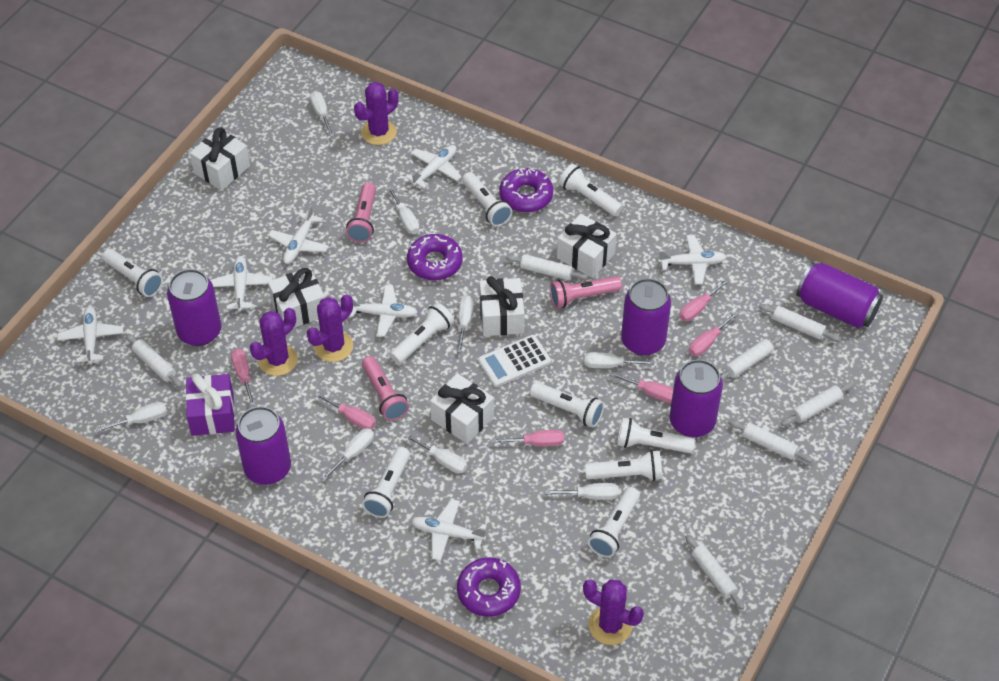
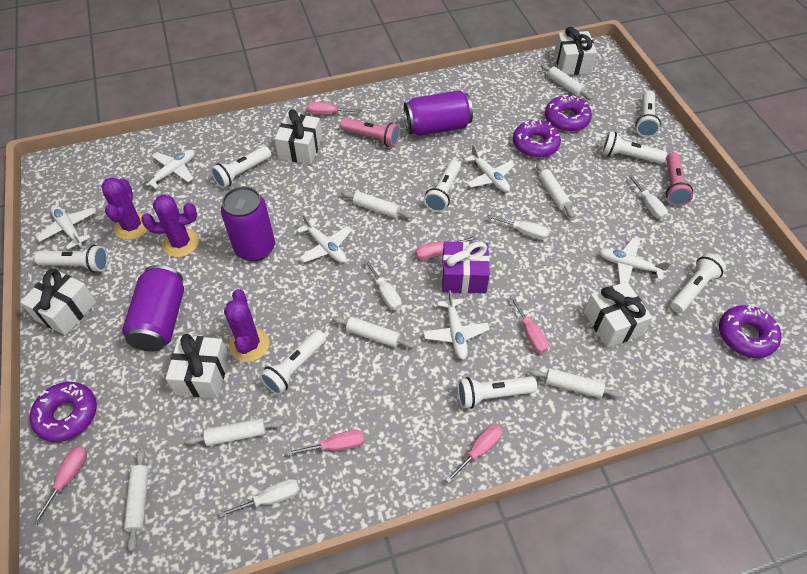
pink flashlight: 3 -> 2
purple cactus: 4 -> 3
purple can: 5 -> 3
purple donut: 3 -> 4
white calculator: 1 -> 0
white flashlight: 9 -> 8
white plane: 7 -> 6
white screwdriver: 8 -> 4

